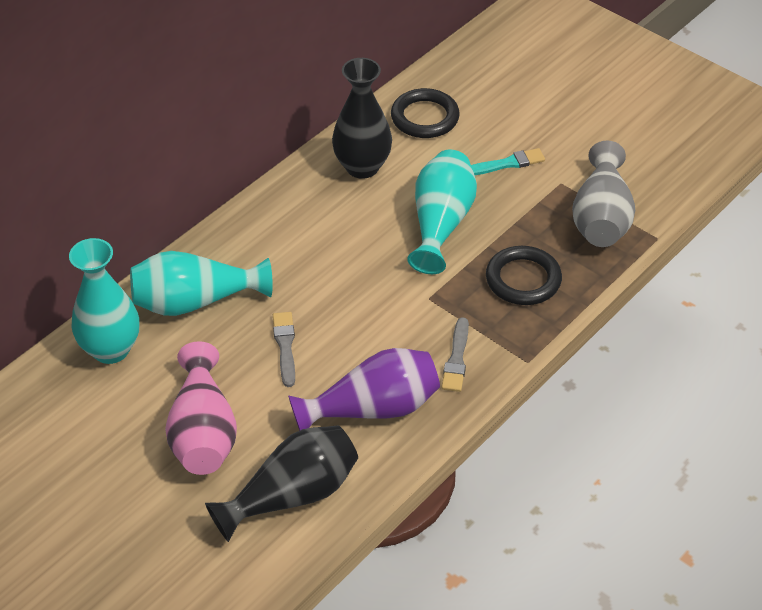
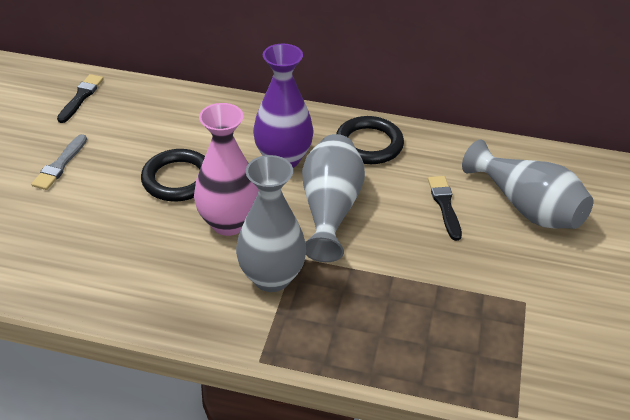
black brush: 0 -> 2
black vase: 2 -> 0
grey brush: 2 -> 1
grey vase: 1 -> 3
turquoise brush: 1 -> 0
turquoise vase: 3 -> 0

